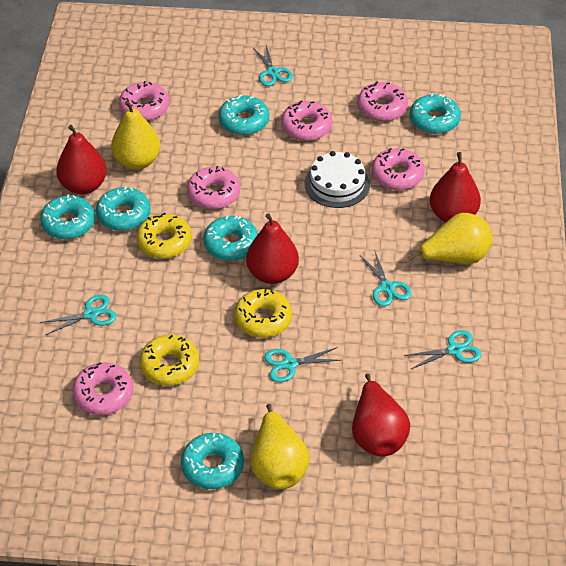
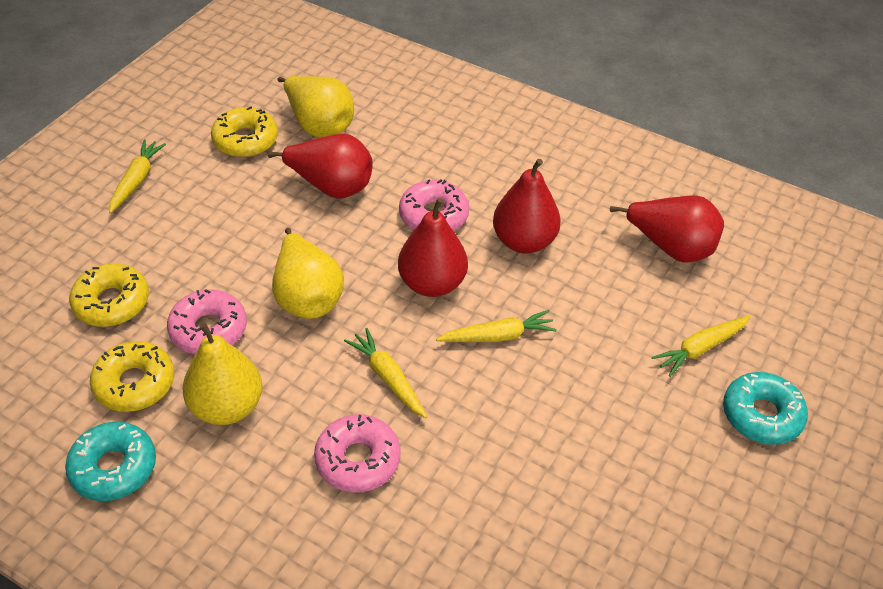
pink donut: 6 -> 3
turquoise donut: 6 -> 2
turquoise scissors: 5 -> 0
white cake: 1 -> 0
yellow carrot: 0 -> 4

